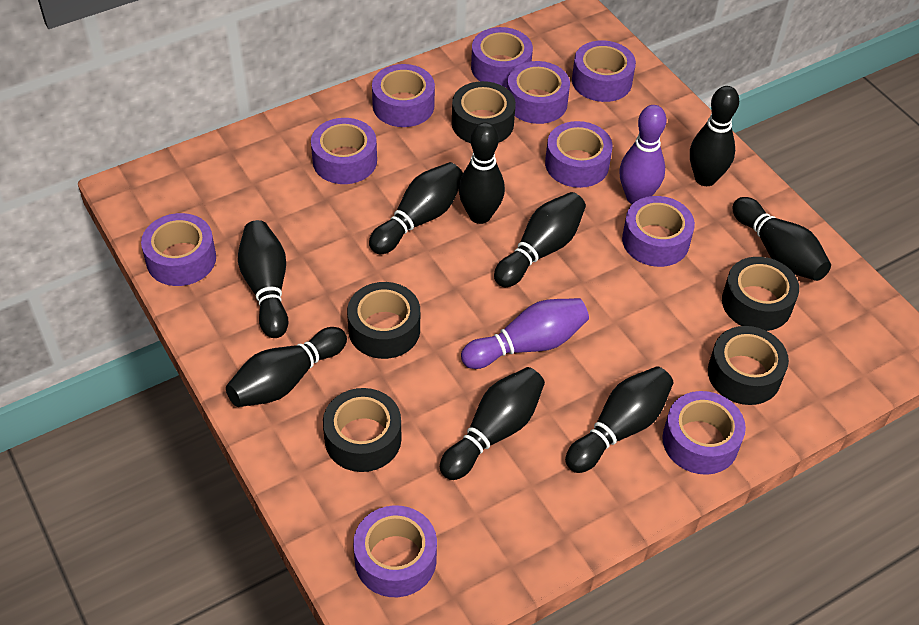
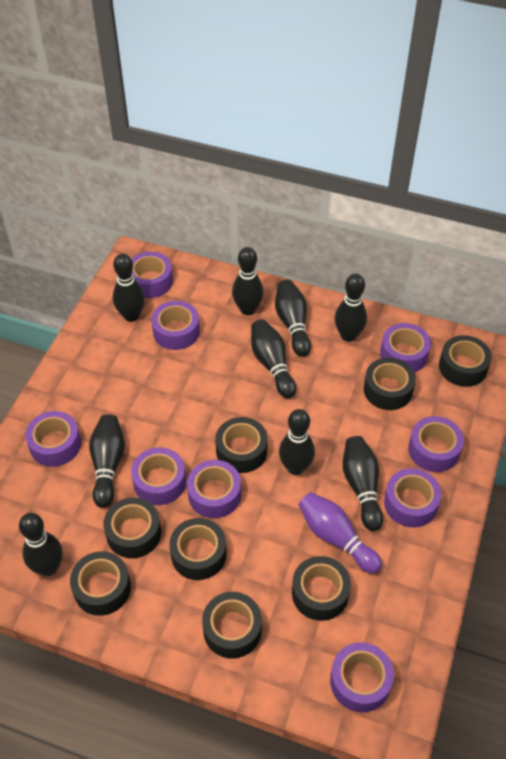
black tape: 5 -> 8
purple bowling pin: 2 -> 1
purple tape: 10 -> 9

